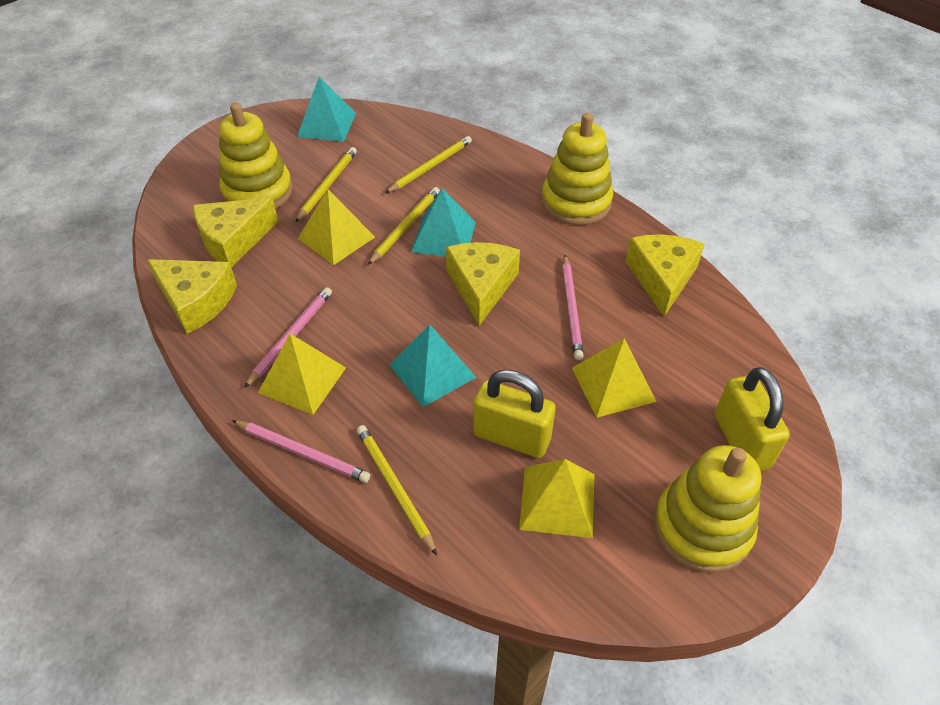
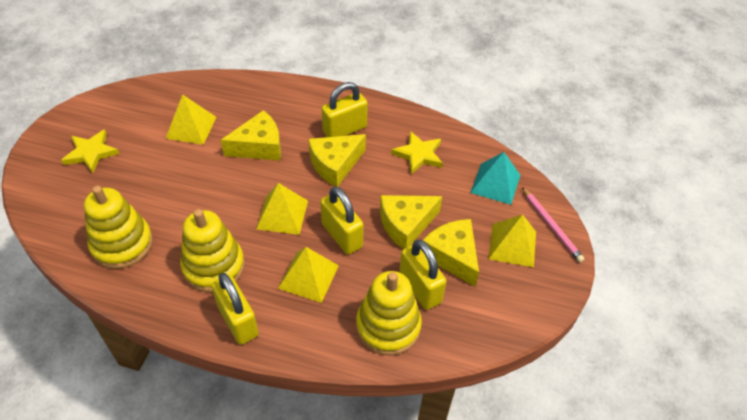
pink pencil: 3 -> 1
turquoise pyramid: 3 -> 1
yellow padlock: 2 -> 4
yellow pencil: 4 -> 0
yellow star: 0 -> 2

